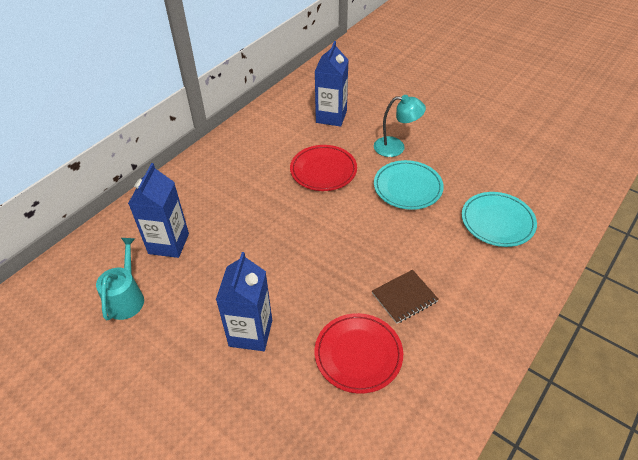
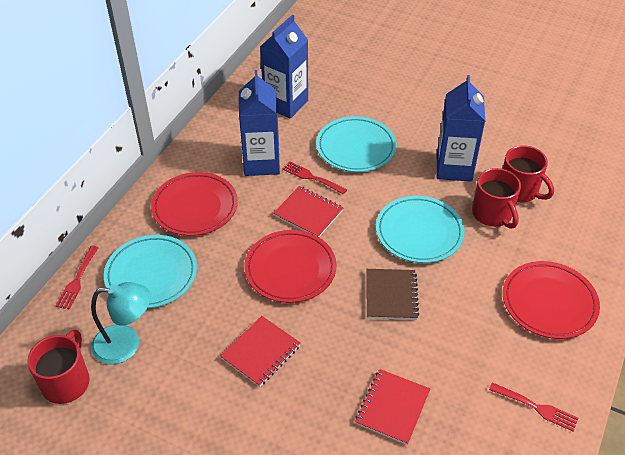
red fork: 0 -> 3
red mug: 0 -> 3
red notebook: 0 -> 3
red plate: 2 -> 3
turquoise plate: 2 -> 3
turquoise watering can: 1 -> 0

